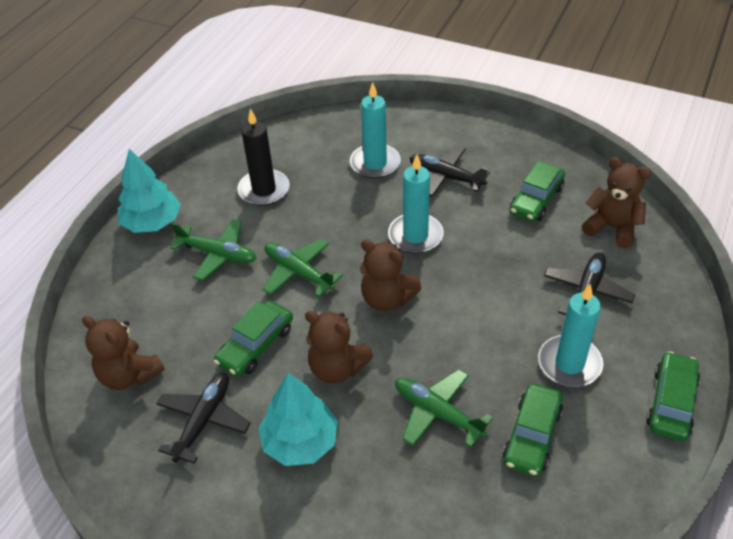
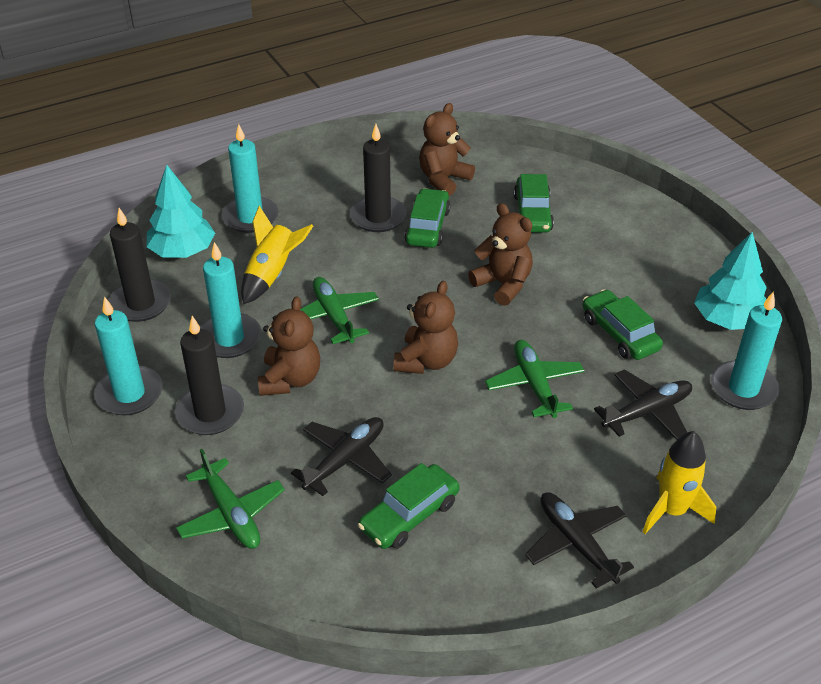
black candle: 1 -> 3
turquoise candle: 3 -> 4
yellow rocket: 0 -> 2

